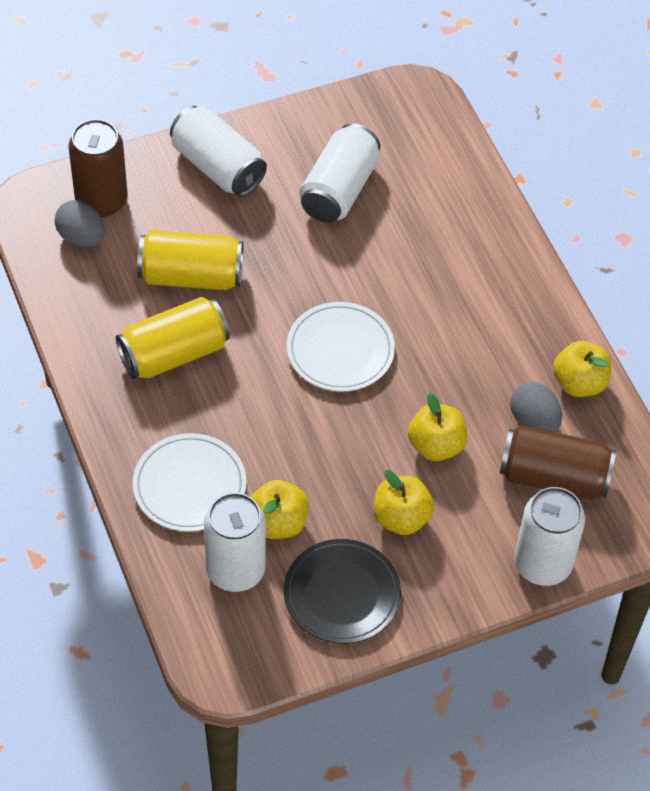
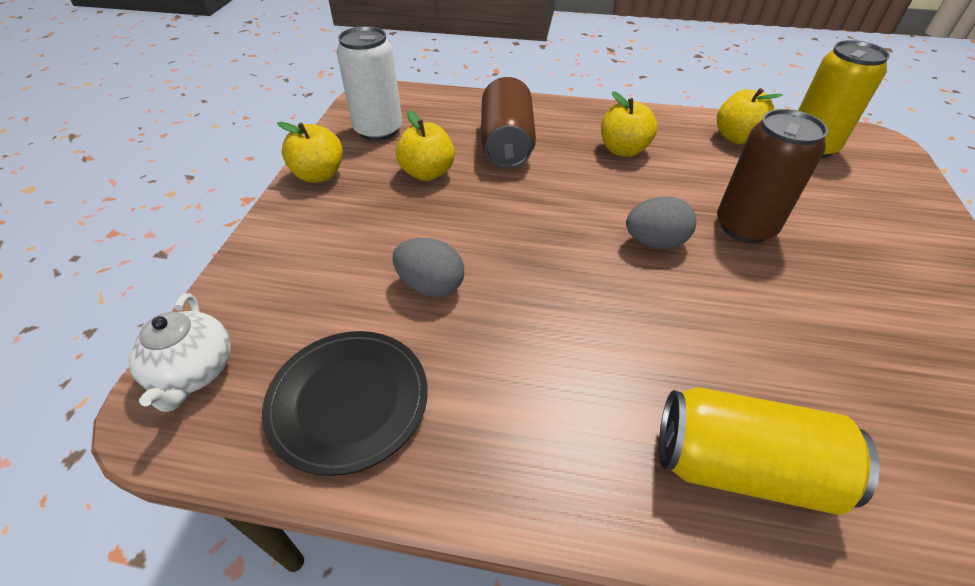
white can: 4 -> 1
white plate: 2 -> 0
white teapot: 0 -> 1

